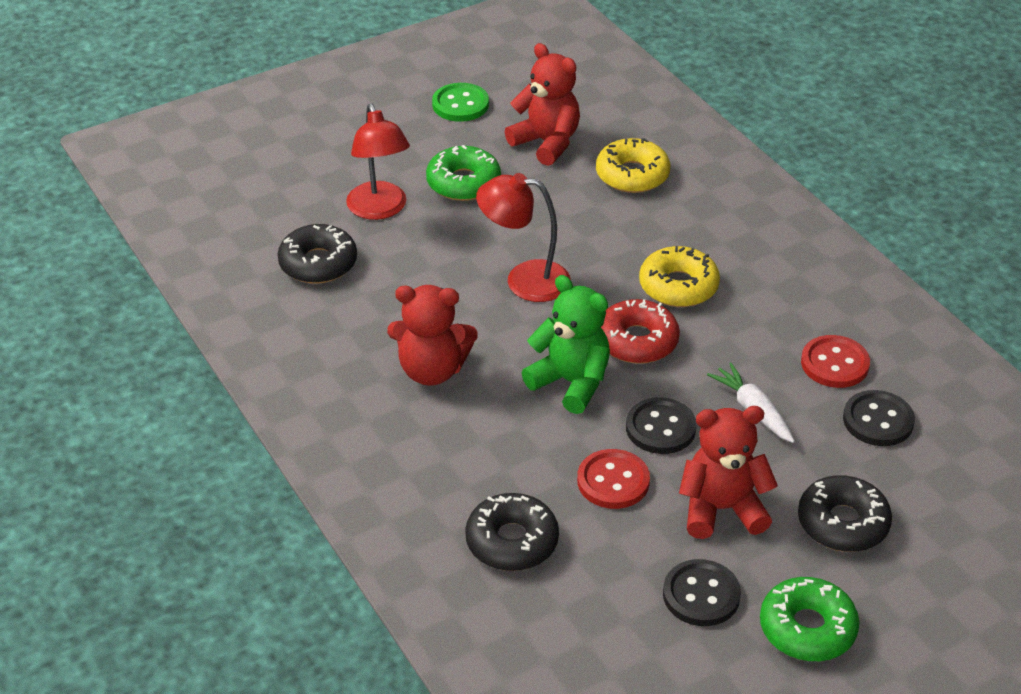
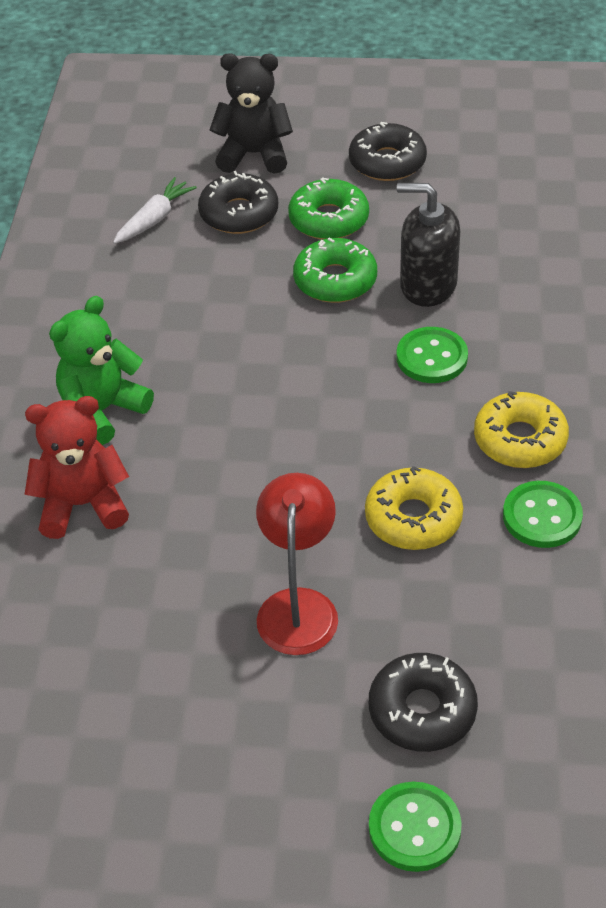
black button: 3 -> 0
black soap dispenser: 0 -> 1
black teddy bear: 0 -> 1
green button: 1 -> 3
red button: 2 -> 0
red donut: 1 -> 0
red lamp: 2 -> 1
red teddy bear: 3 -> 1

